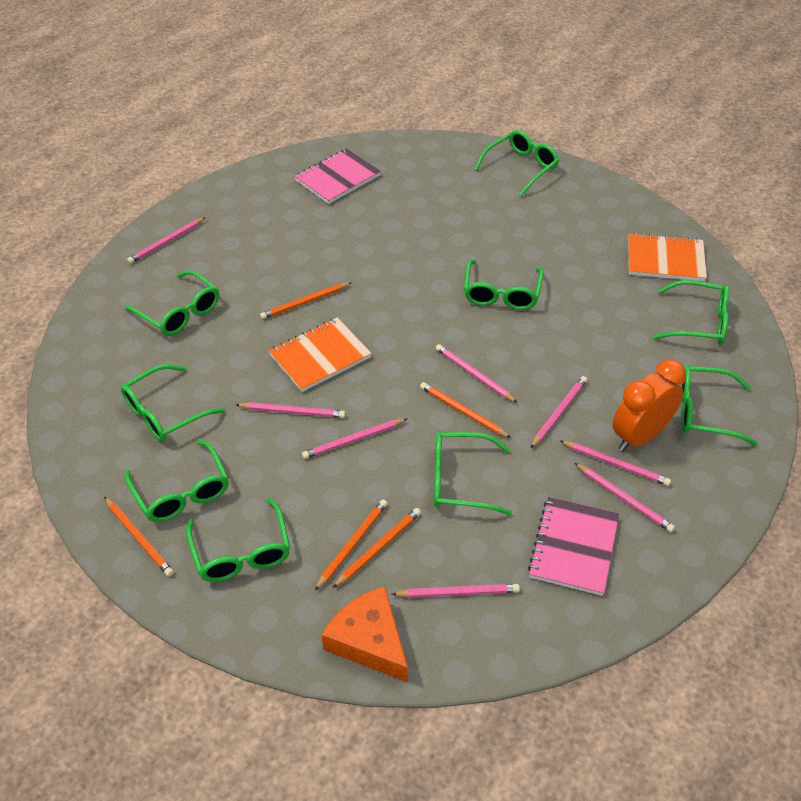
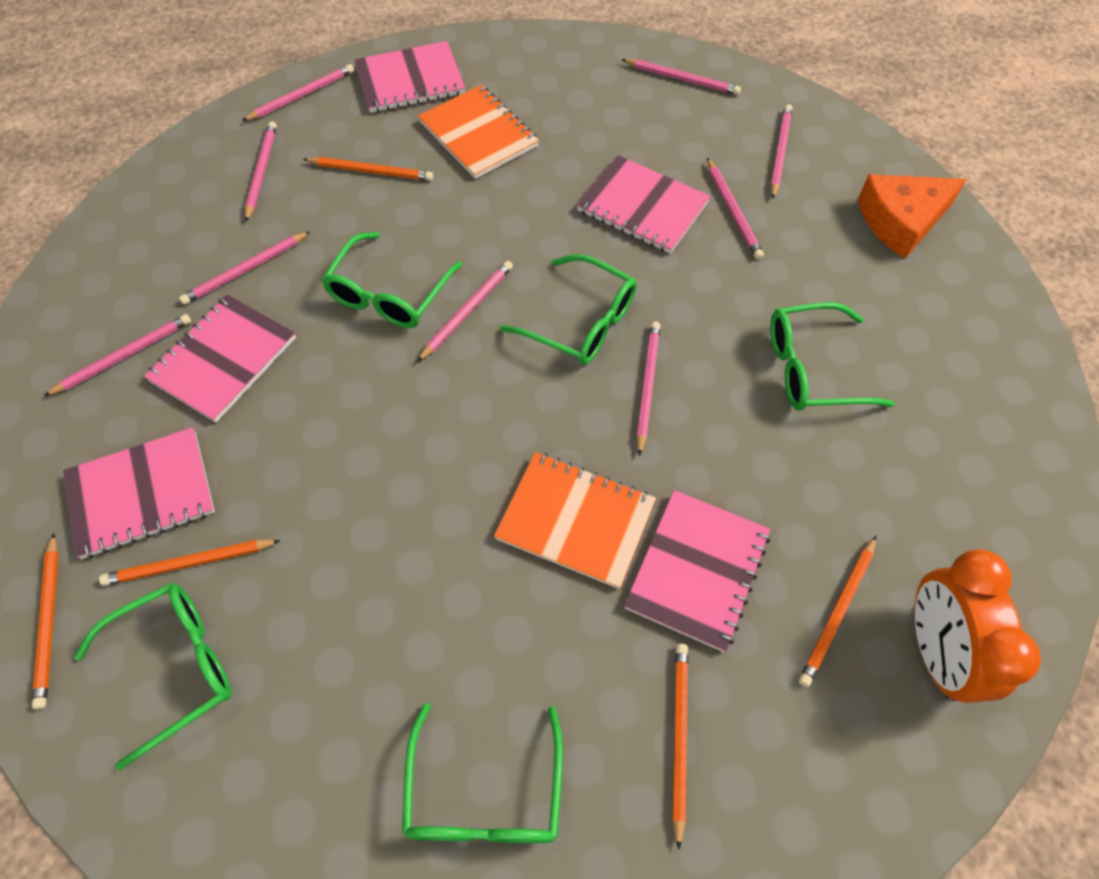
green glasses: 9 -> 5
pink notebook: 2 -> 5
pink pencil: 8 -> 9

